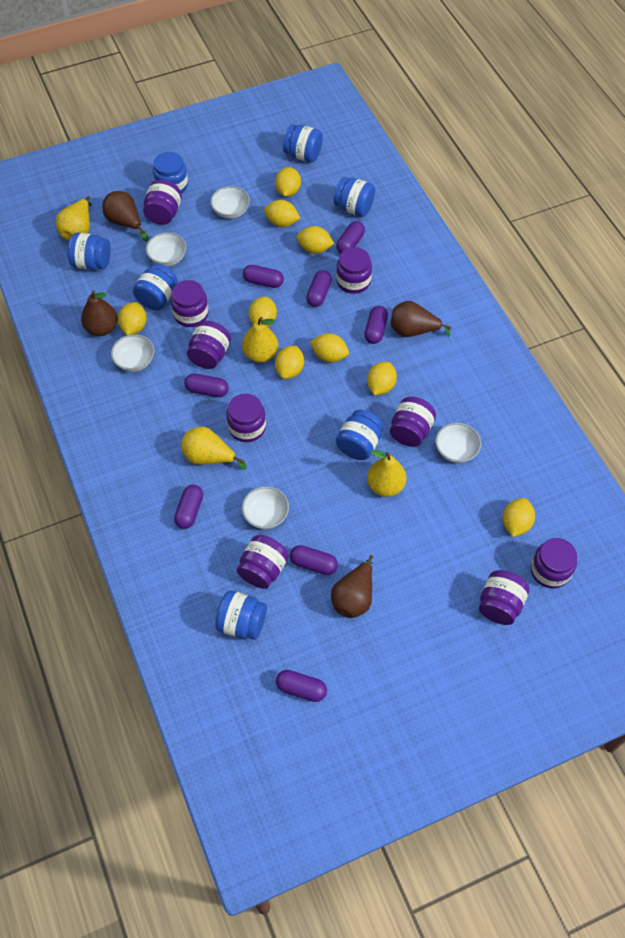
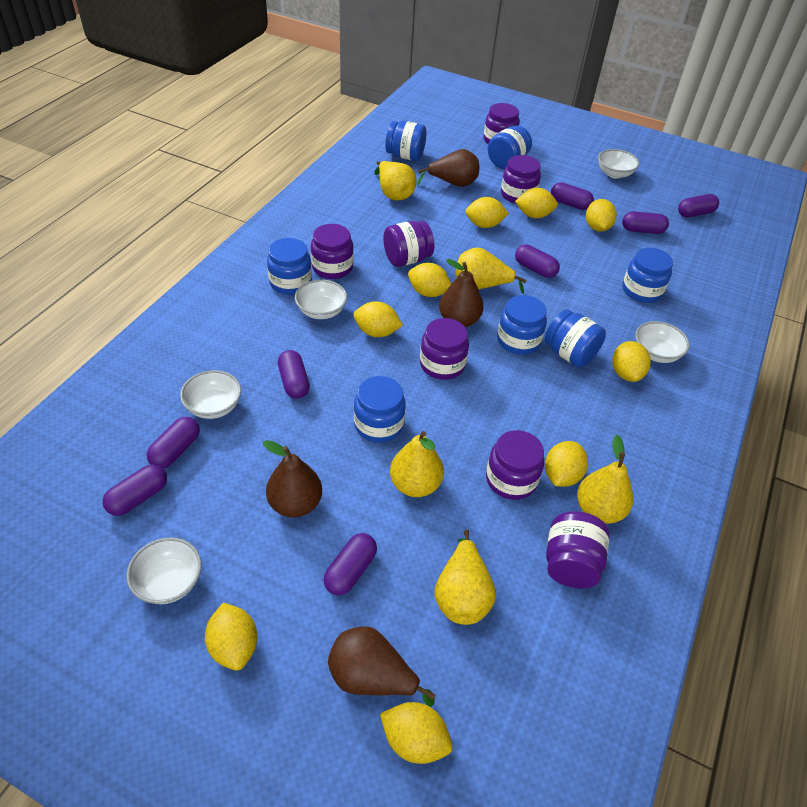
purple jar: 9 -> 7
yellow pear: 4 -> 5

